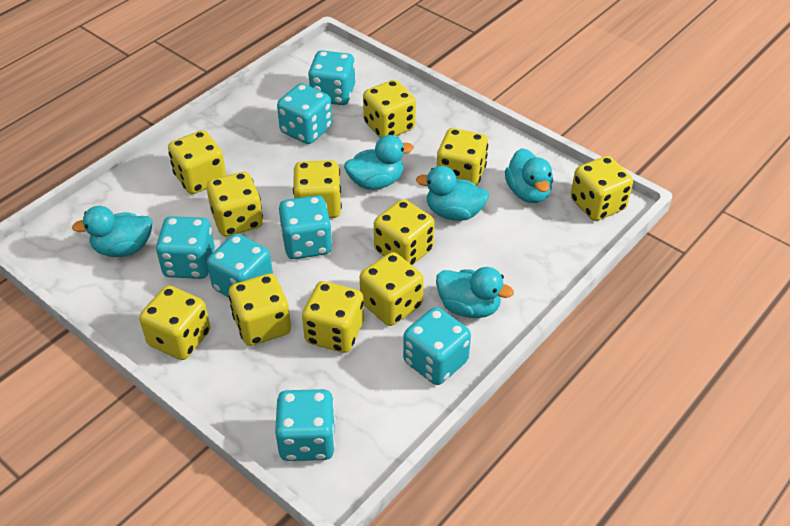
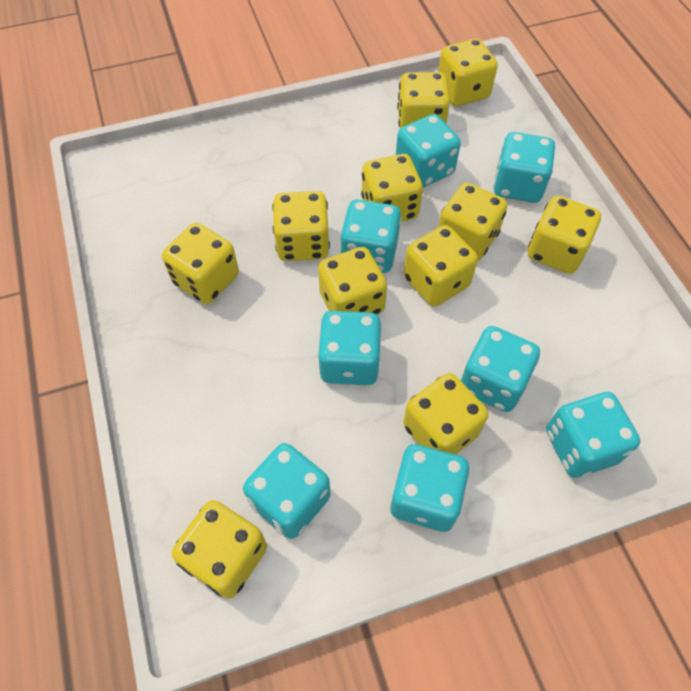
turquoise dice: 7 -> 8
turquoise duck: 5 -> 0

